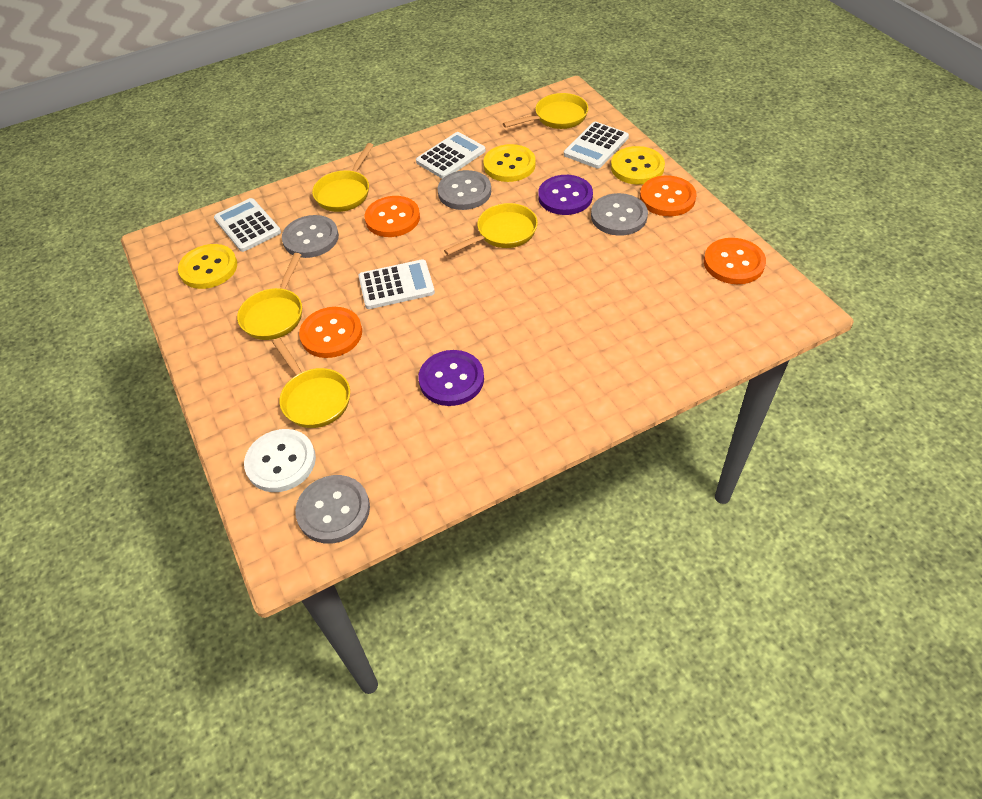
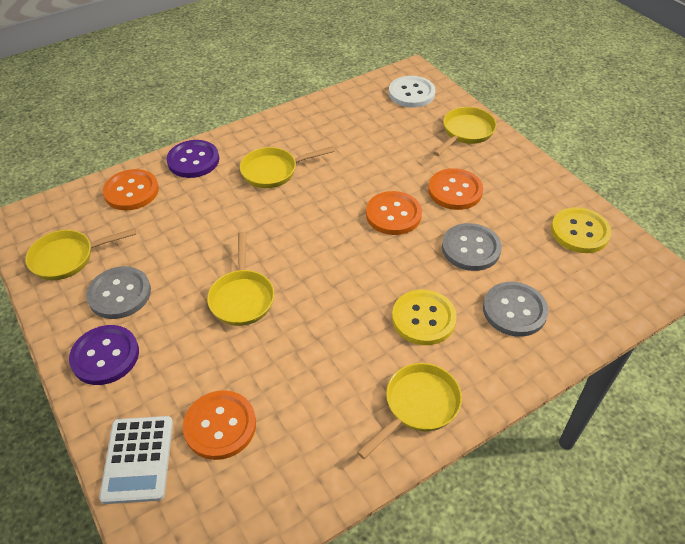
grey button: 4 -> 3
white calculator: 4 -> 1
yellow button: 3 -> 2

